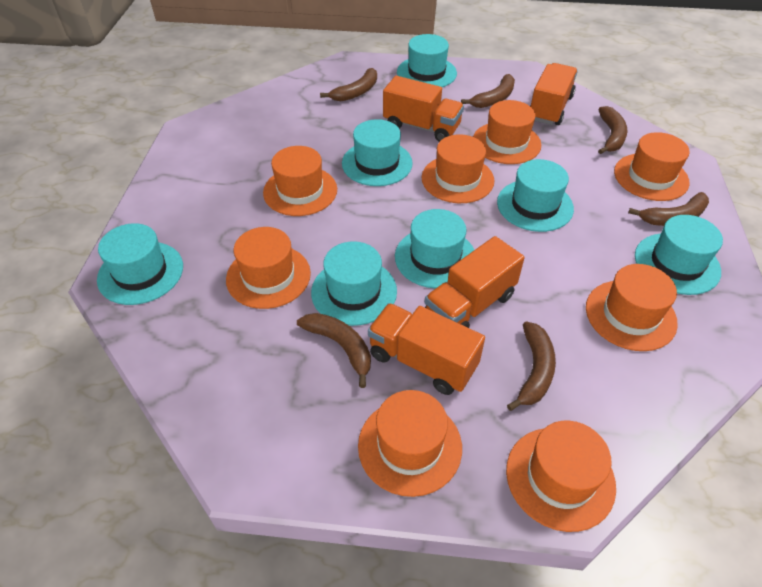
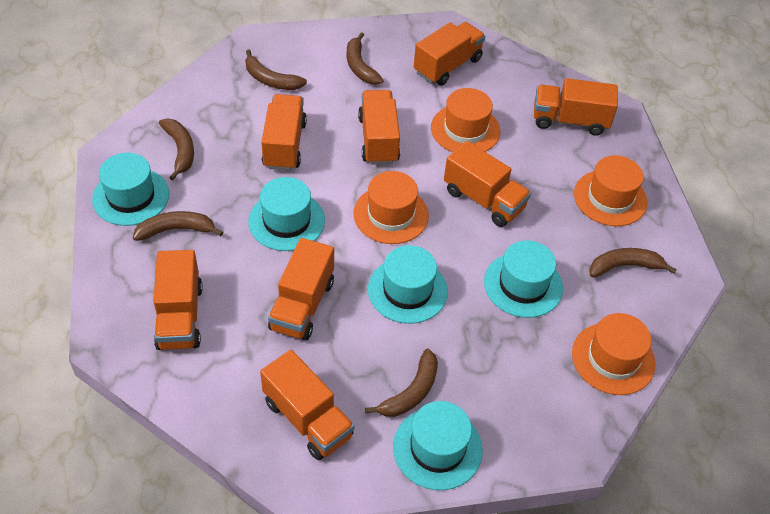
orange hat: 8 -> 4
orange truck: 4 -> 8
turquoise hat: 7 -> 5

